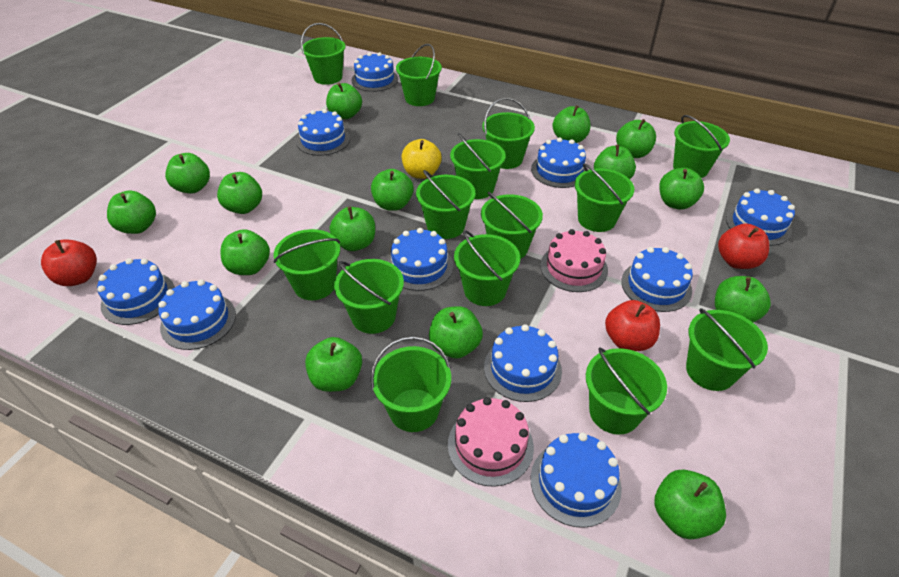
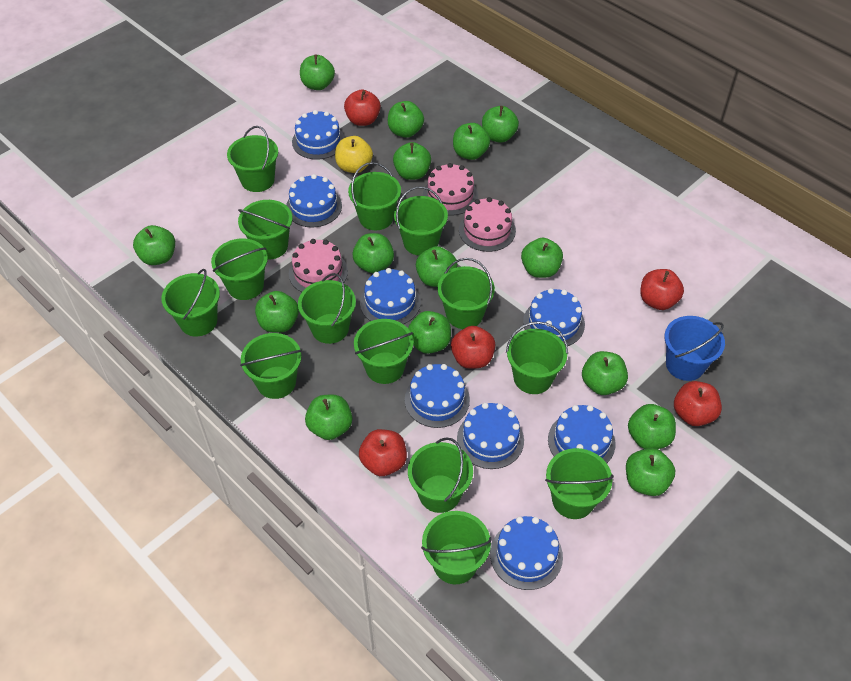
blue bucket: 0 -> 1
blue cake: 10 -> 8
pink cake: 2 -> 3
red apple: 3 -> 5

